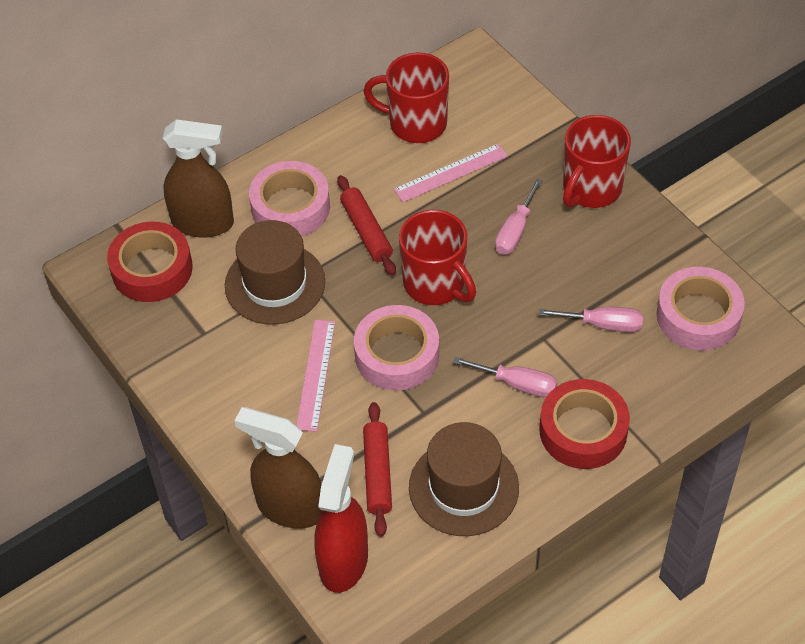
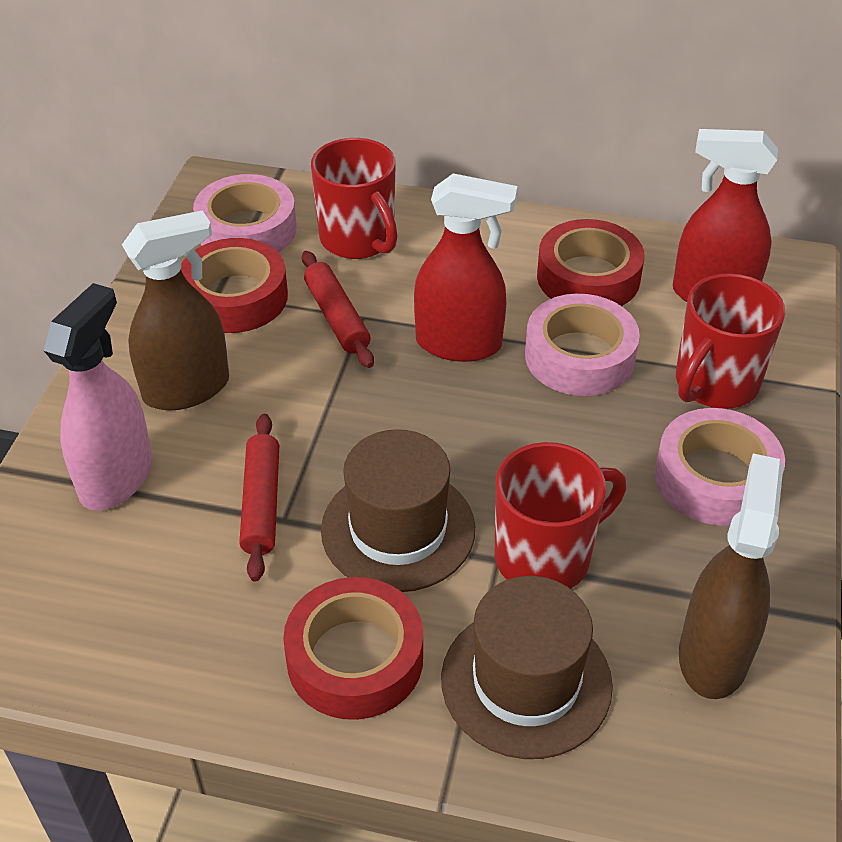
pink ruler: 2 -> 0
pink screwdriver: 3 -> 0
pink spray bottle: 0 -> 1
red spray bottle: 1 -> 2
red tape: 2 -> 3

